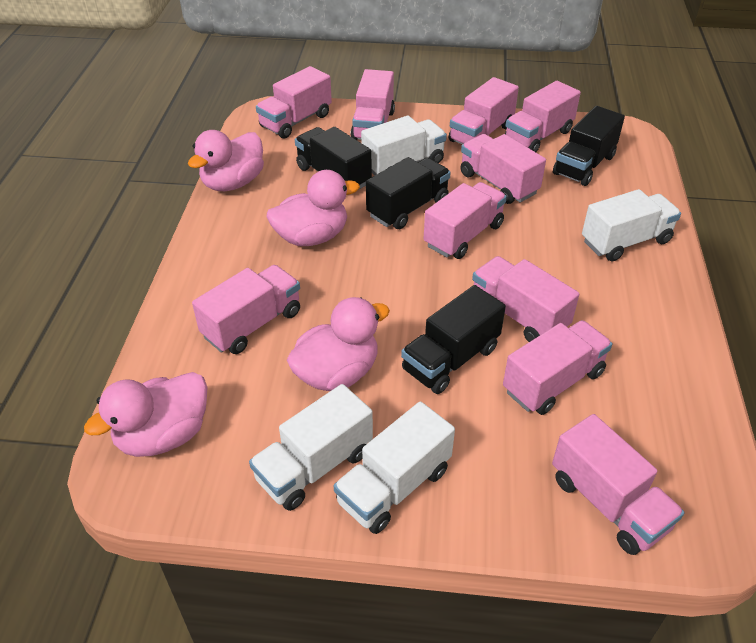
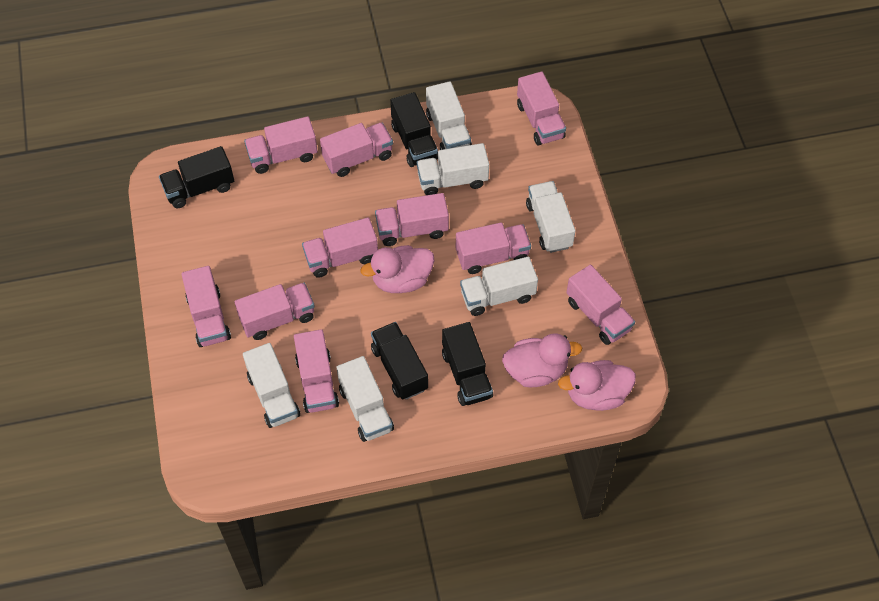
pink duck: 4 -> 3
white truck: 4 -> 6

